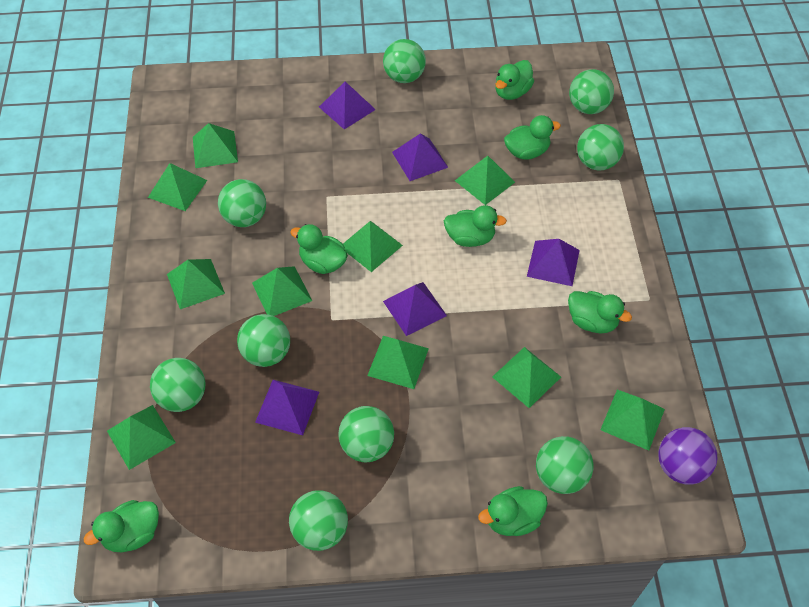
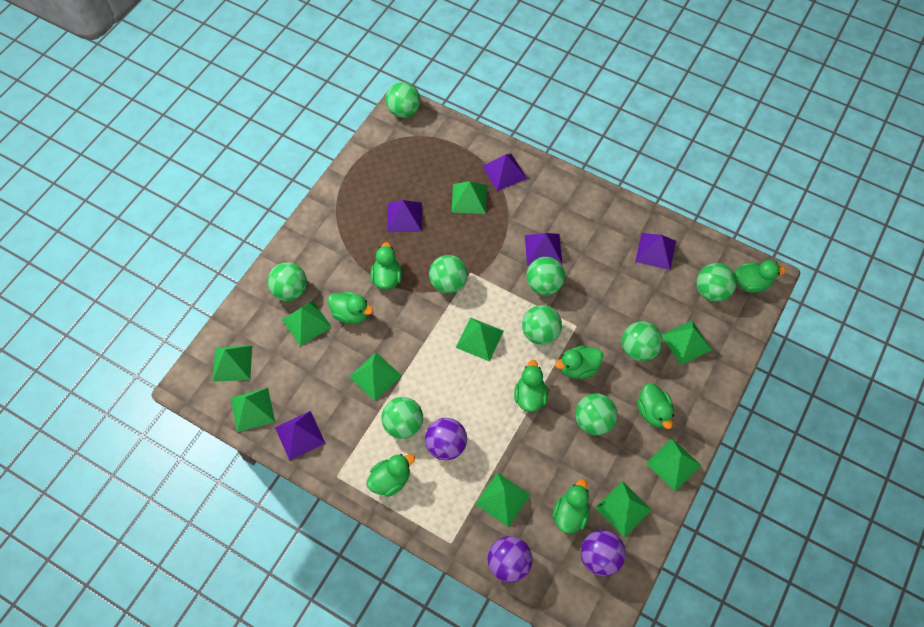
green duck: 7 -> 8
purple ball: 1 -> 3

